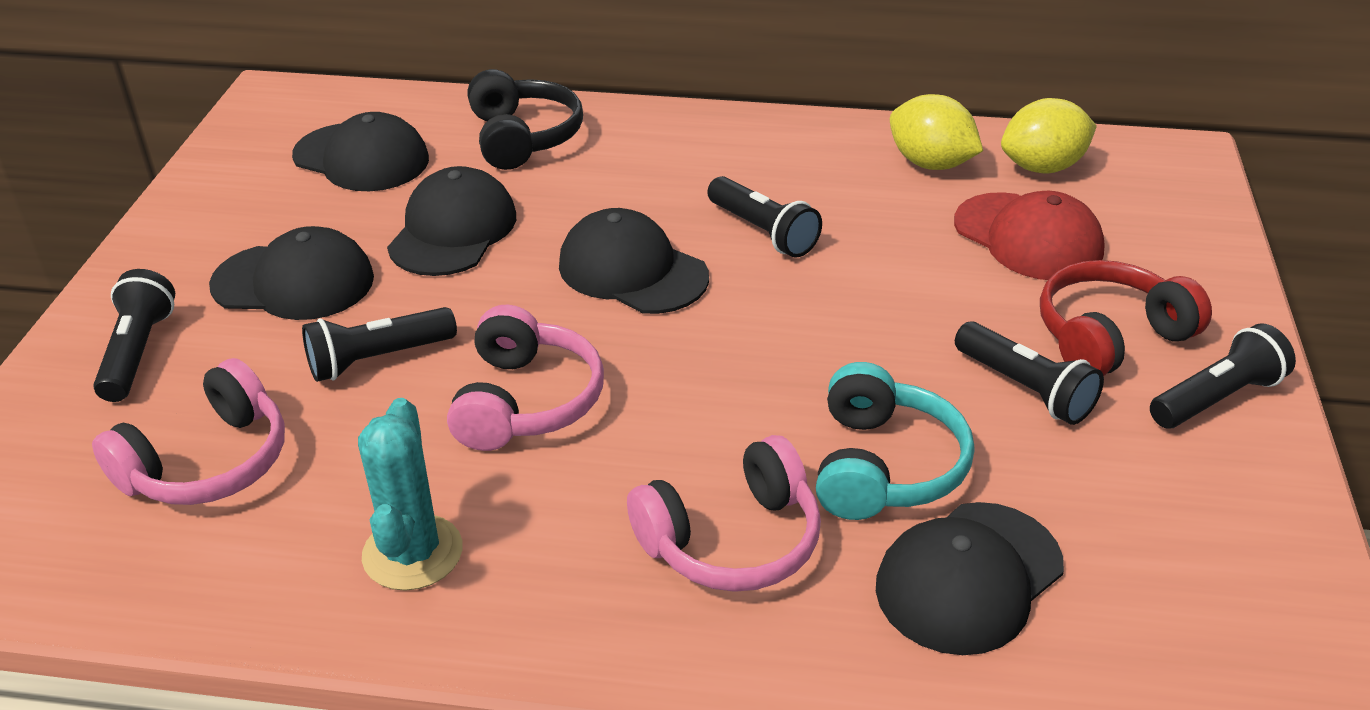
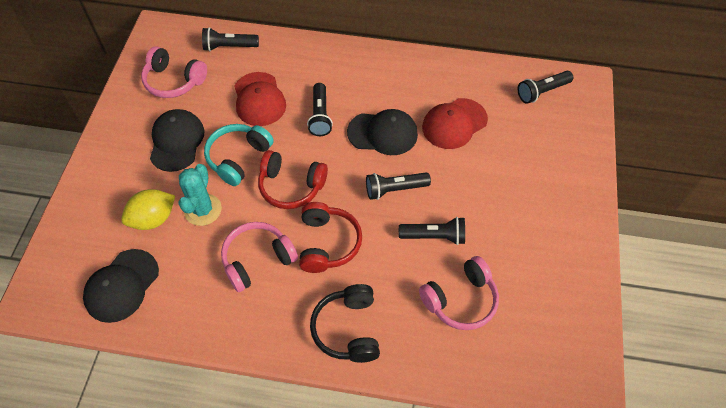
black cap: 5 -> 3
red cap: 1 -> 2
red headphones: 1 -> 2
yellow lemon: 2 -> 1

